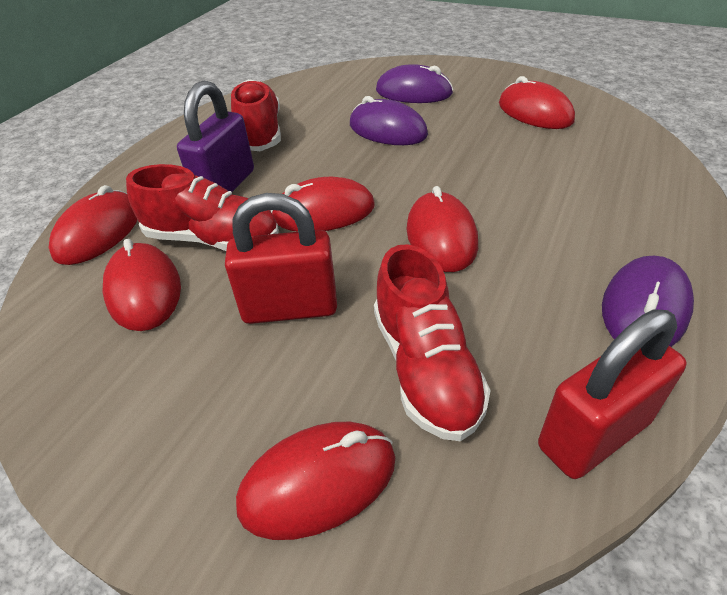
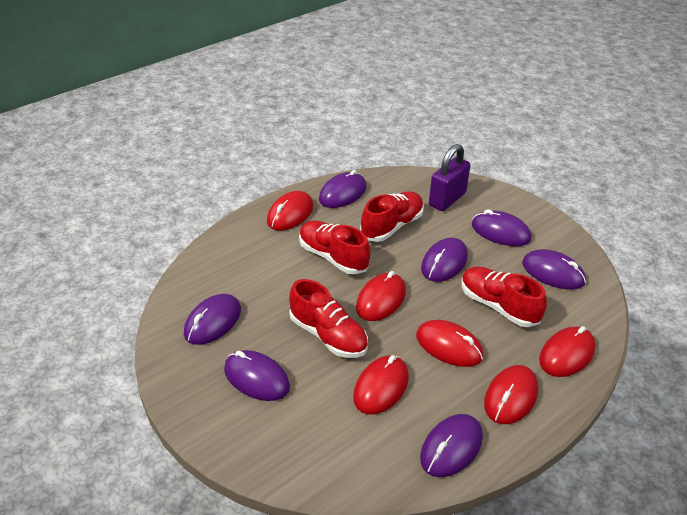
purple mouse: 3 -> 7
red padlock: 2 -> 0
red shoe: 3 -> 4

